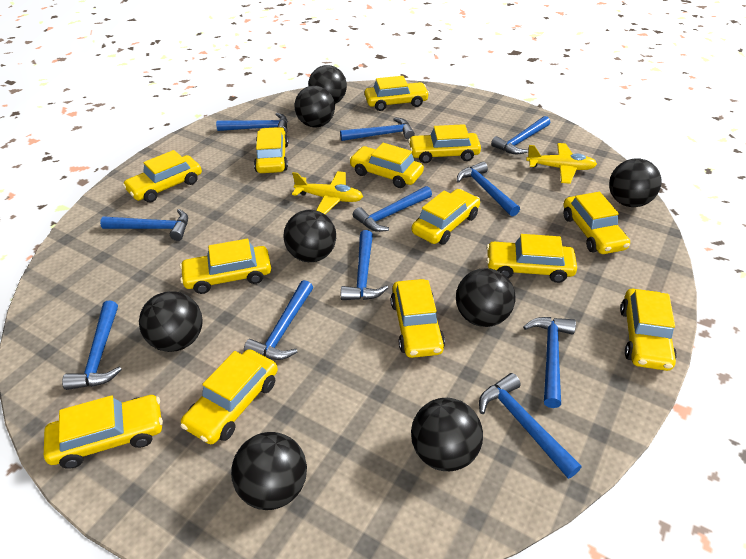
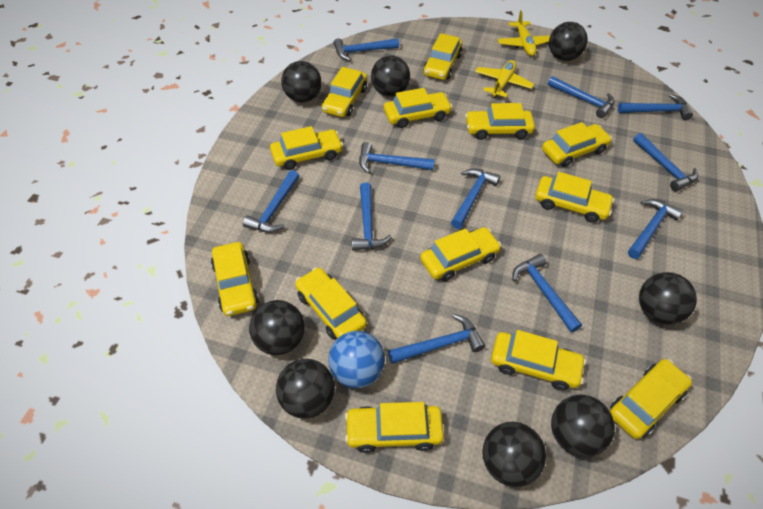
blue ball: 0 -> 1

